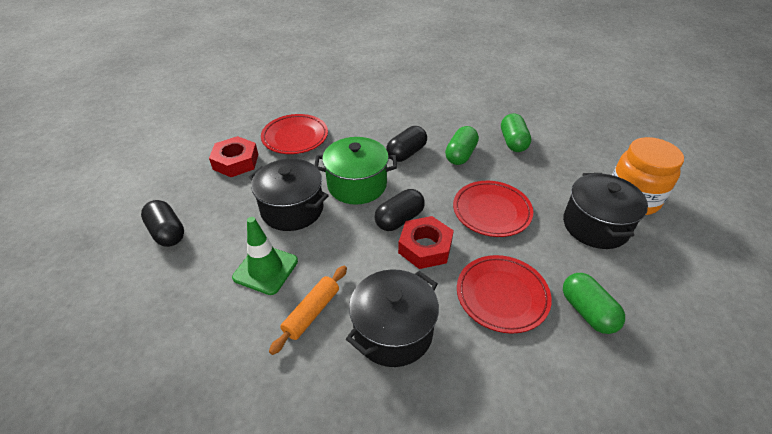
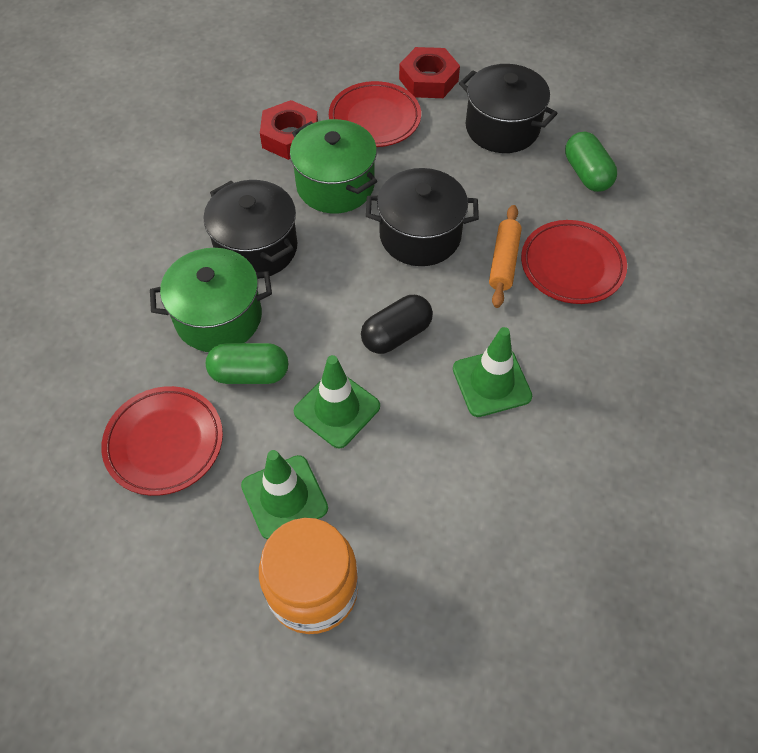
black capsule: 3 -> 1
green capsule: 3 -> 2
green pot: 1 -> 2
green traffic cone: 1 -> 3

